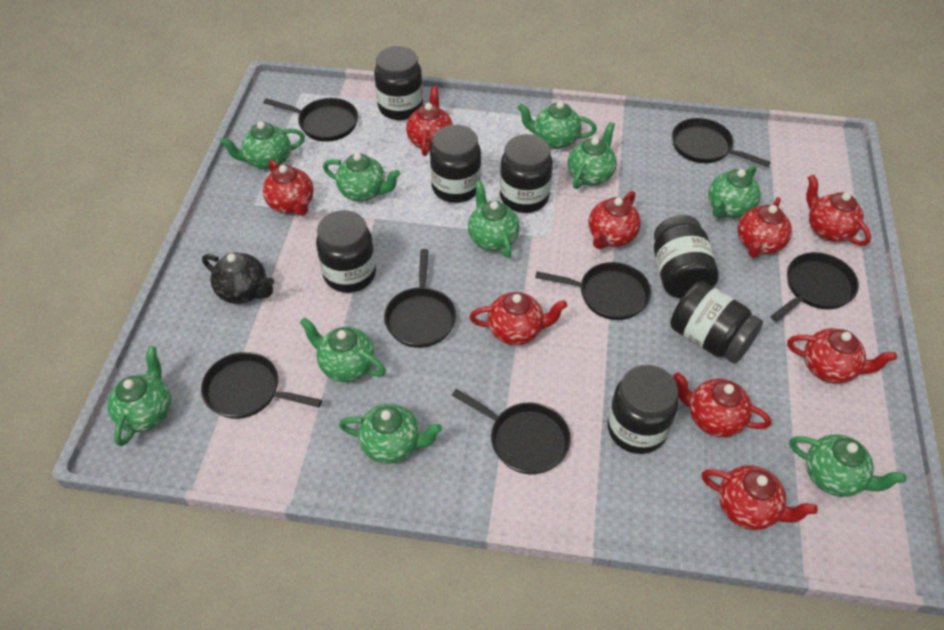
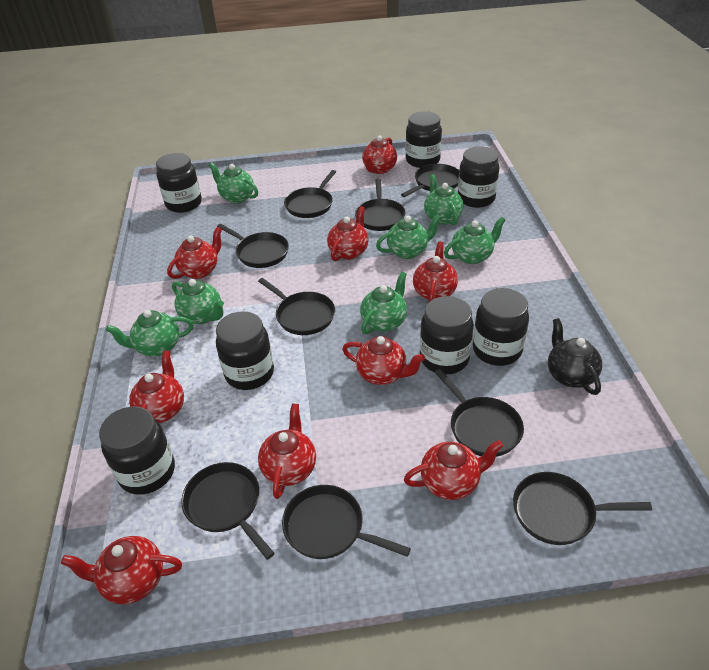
black pan: 7 -> 9
green teapot: 10 -> 7

